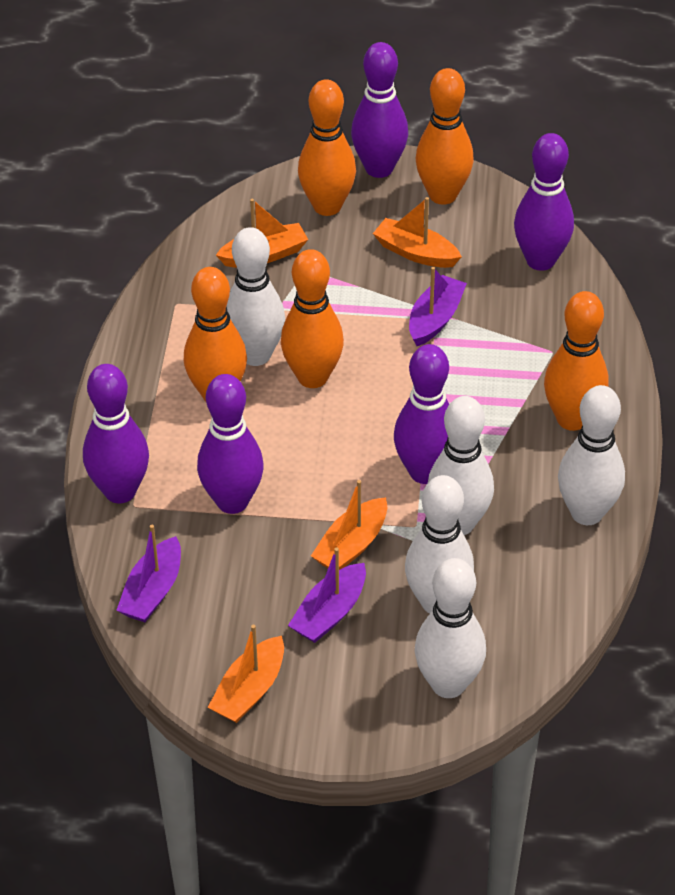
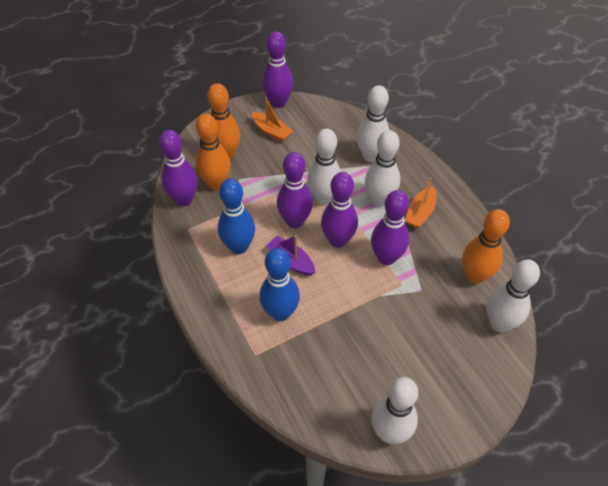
blue bowling pin: 0 -> 2
orange boat: 4 -> 2
orange bowling pin: 5 -> 3
purple boat: 3 -> 1

